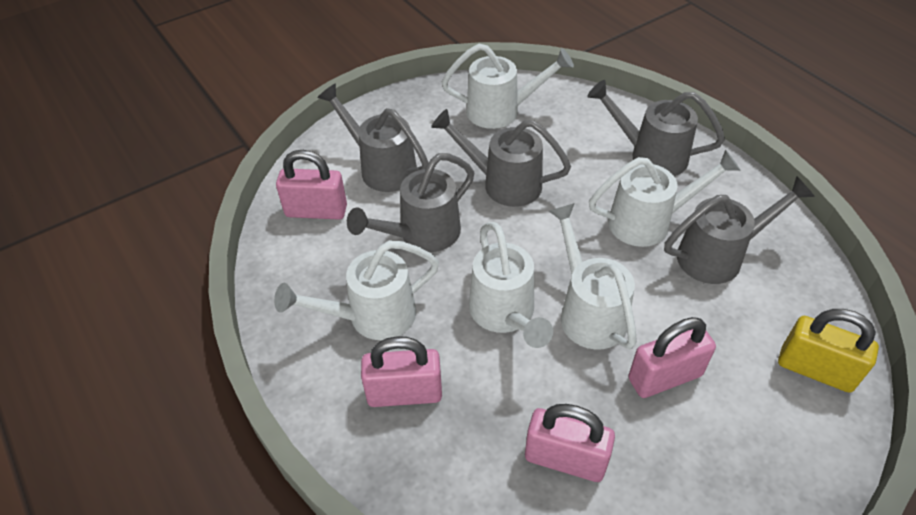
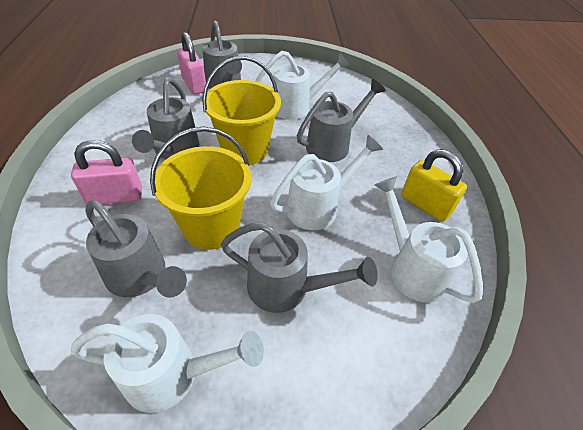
pink padlock: 4 -> 2
white watering can: 5 -> 4
yellow bucket: 0 -> 2

